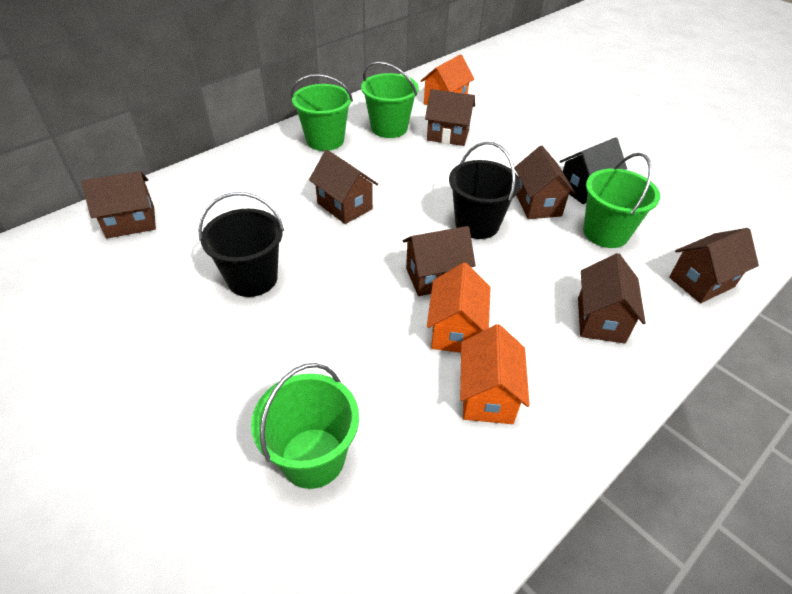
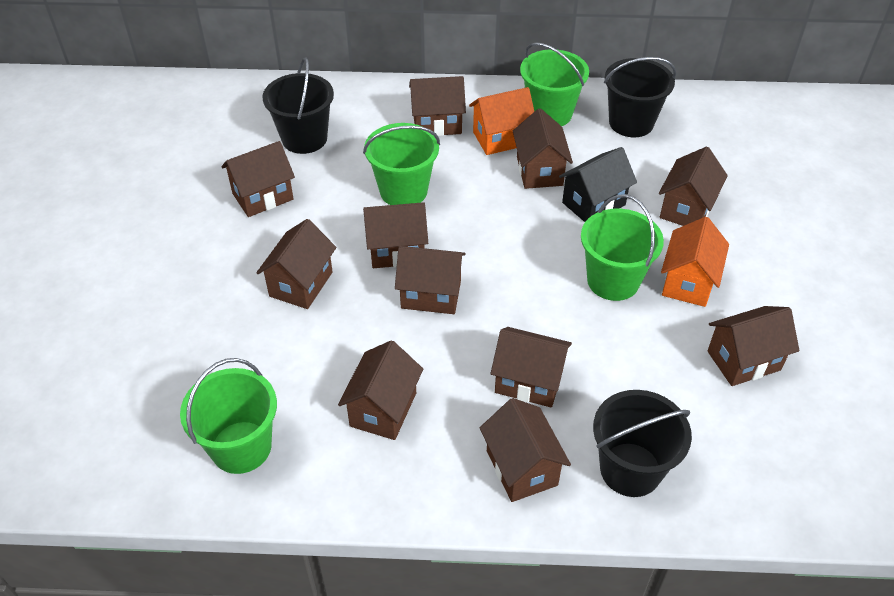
black bucket: 2 -> 3
brown house: 7 -> 11
orange house: 3 -> 2

